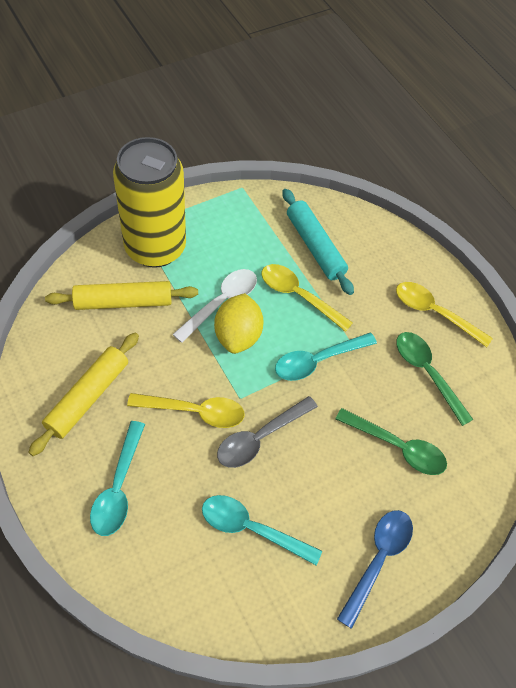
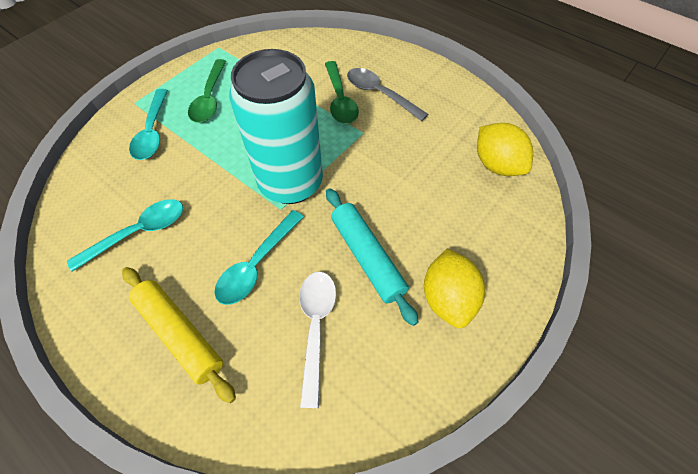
blue spoon: 1 -> 0
turquoise can: 0 -> 1
yellow can: 1 -> 0
yellow lemon: 1 -> 2
yellow rolling pin: 2 -> 1
yellow spoon: 3 -> 0

